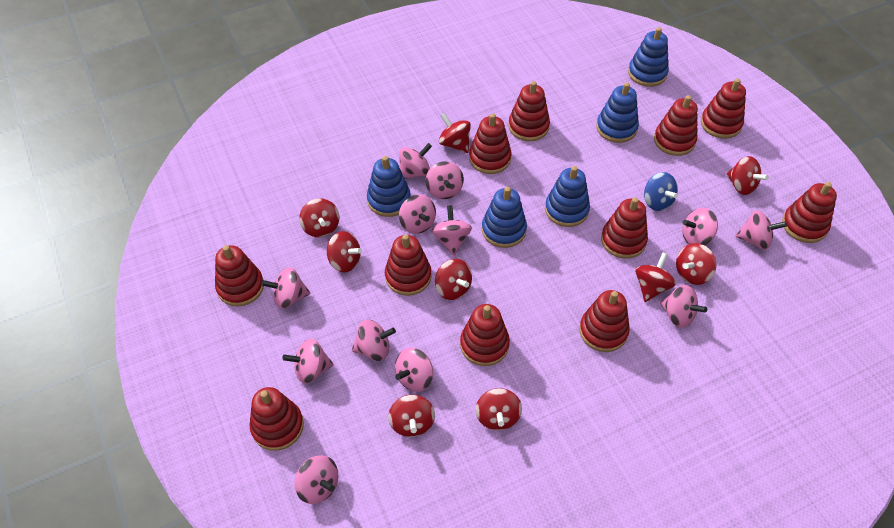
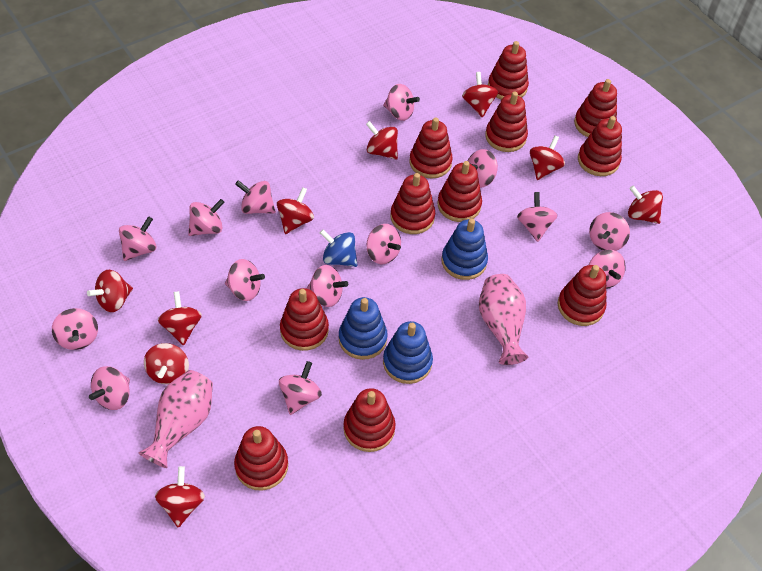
blue stacking toy: 5 -> 3
pink spinning top: 12 -> 14
pink vase: 0 -> 2

